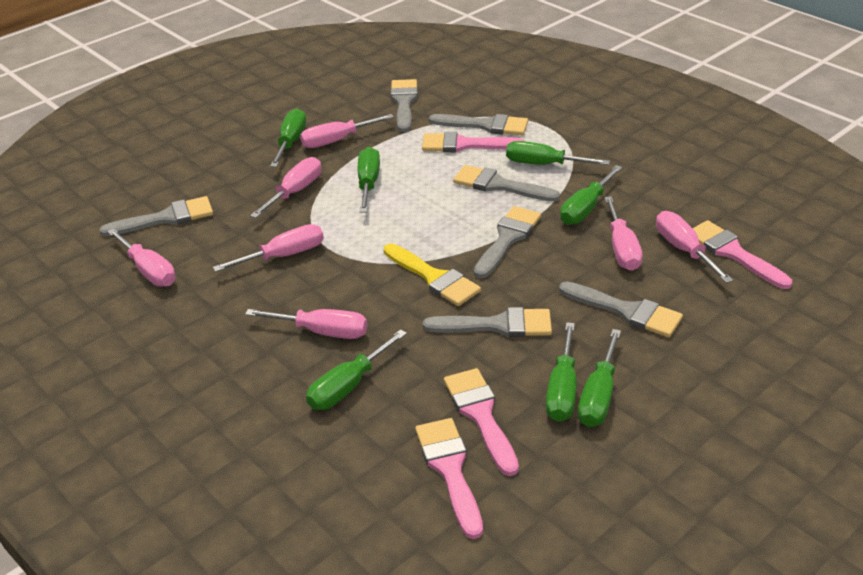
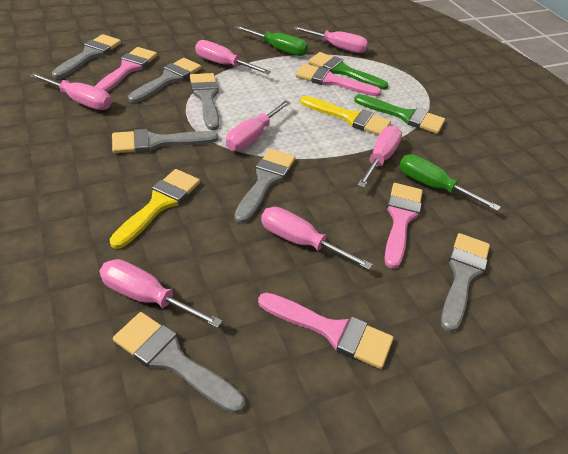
green brush: 0 -> 2
green screwdriver: 7 -> 2
yellow brush: 1 -> 2

